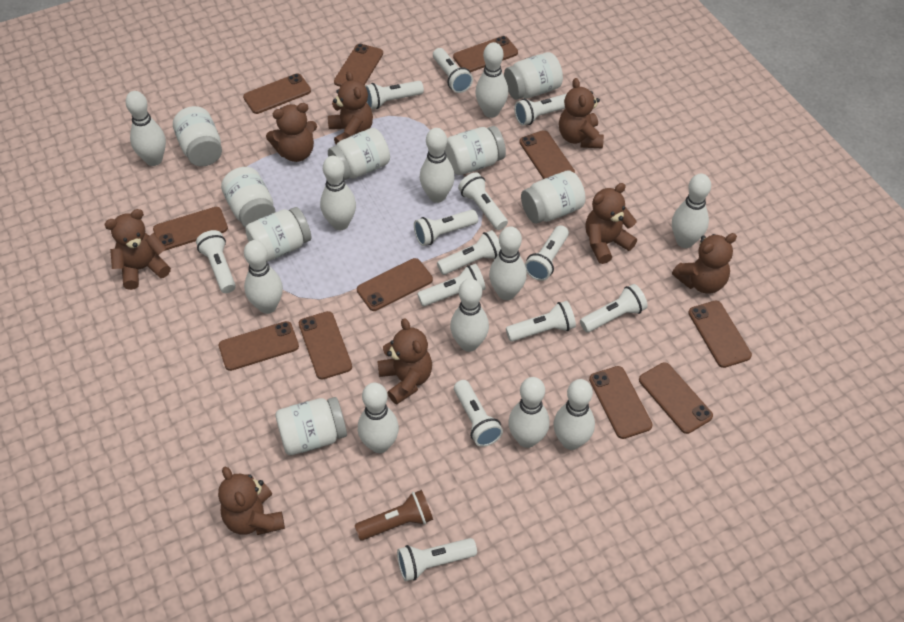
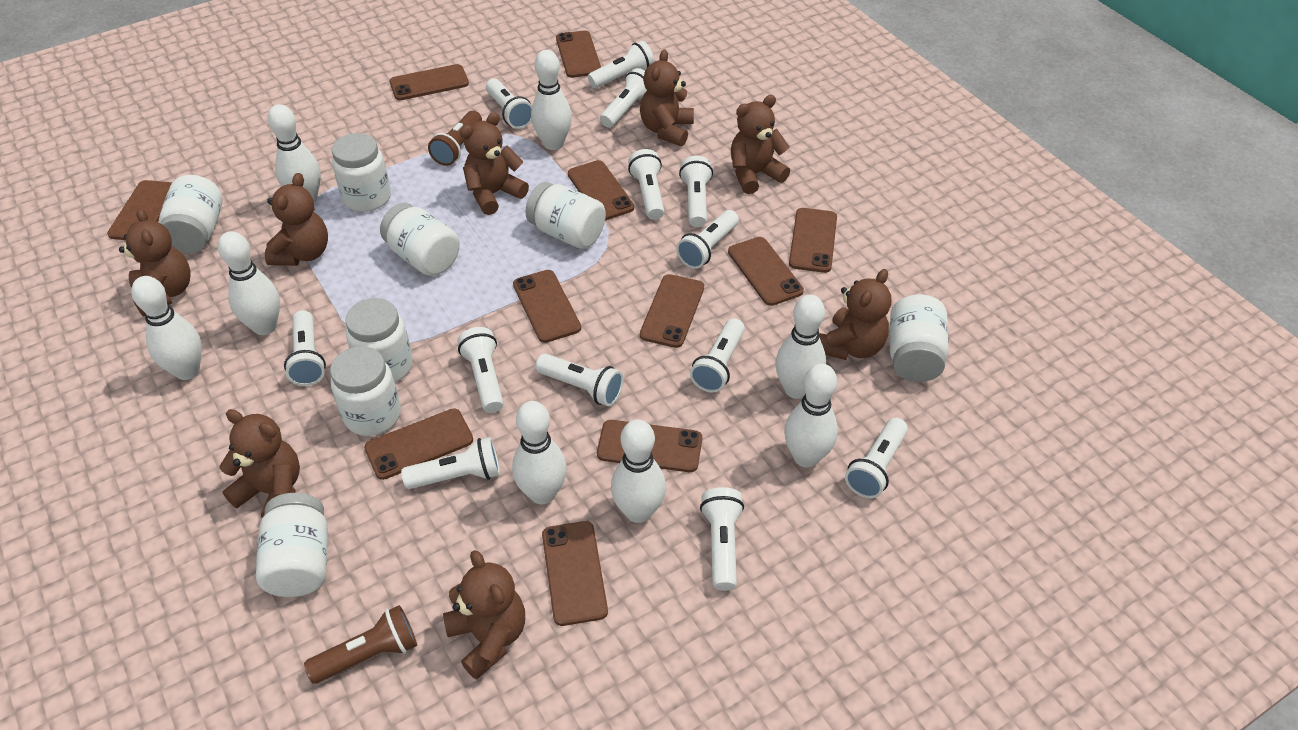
brown flashlight: 1 -> 2
white bowling pin: 11 -> 8

